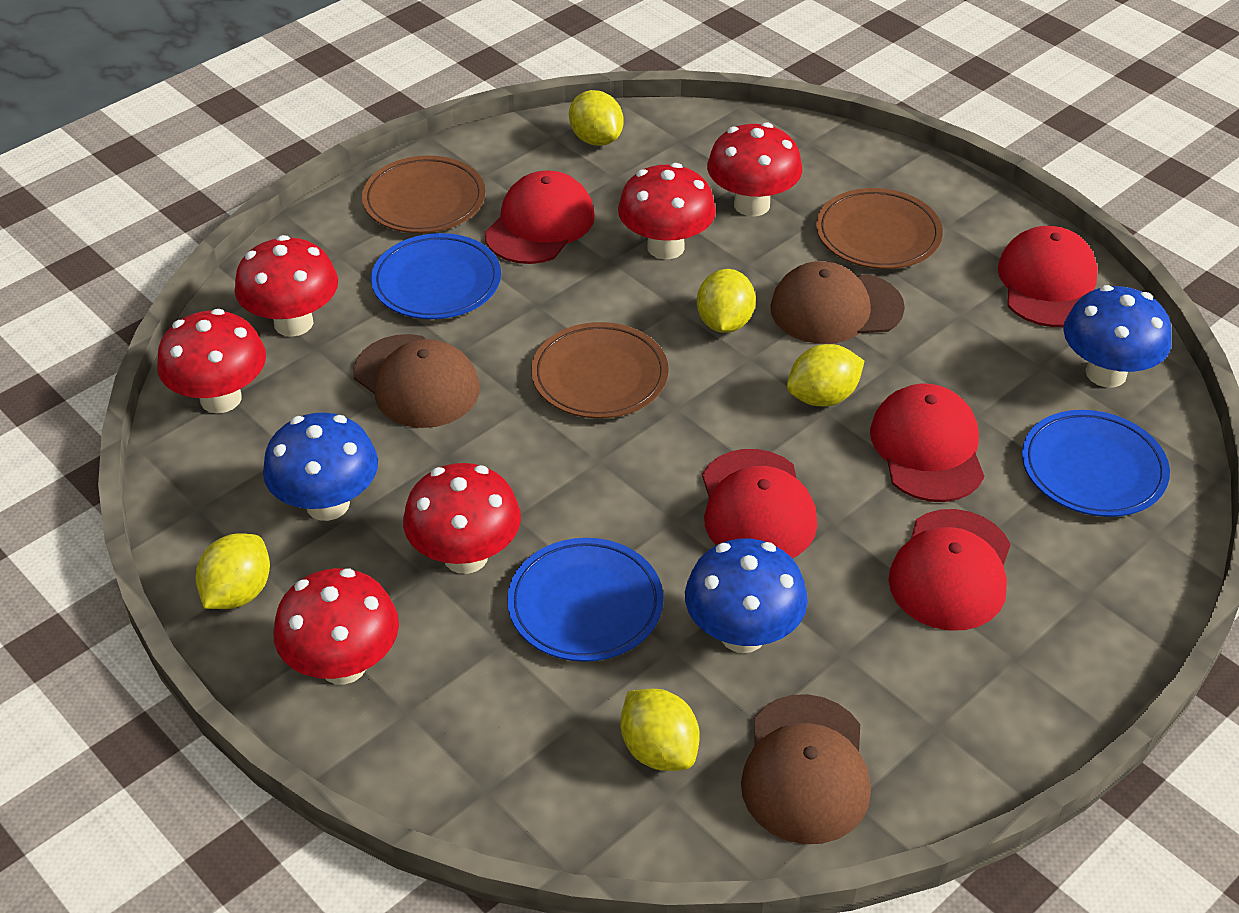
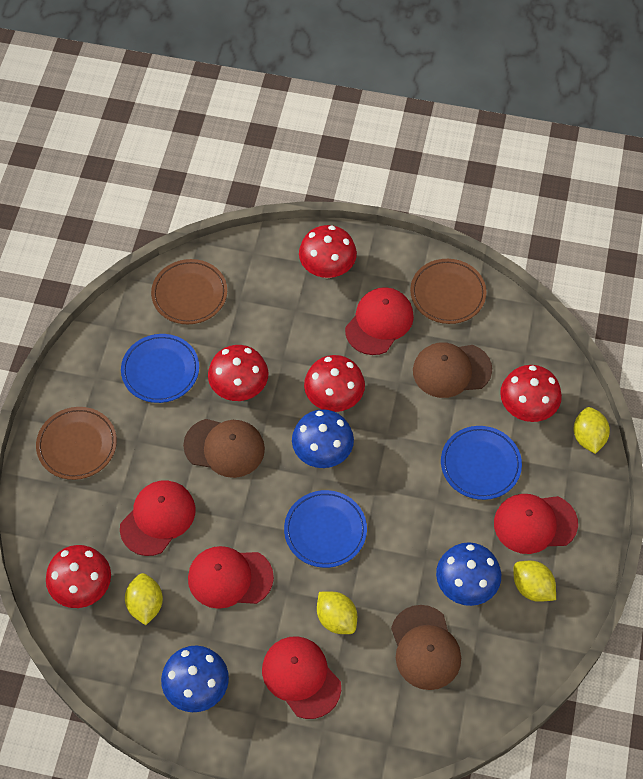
red mushroom: 6 -> 5
yellow lemon: 5 -> 4

